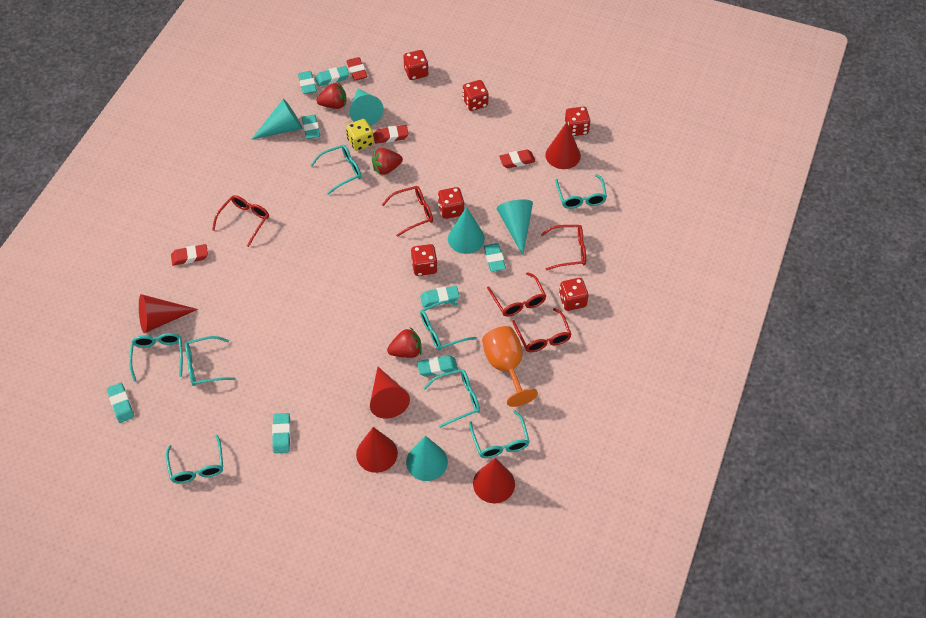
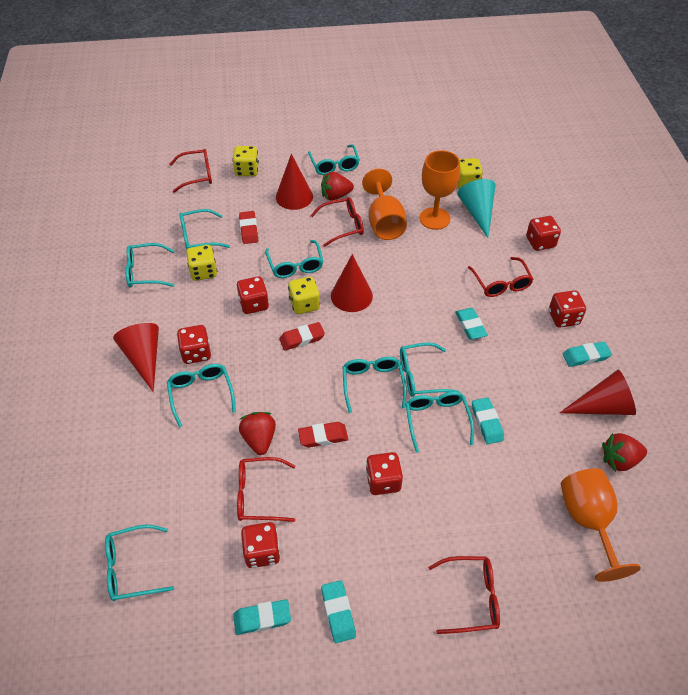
orange goblet: 1 -> 3
red cone: 5 -> 4
red eraser: 4 -> 3
turquoise cone: 5 -> 1
turquoise eraser: 8 -> 5
turquoise glasses: 8 -> 9
yellow dice: 1 -> 4

